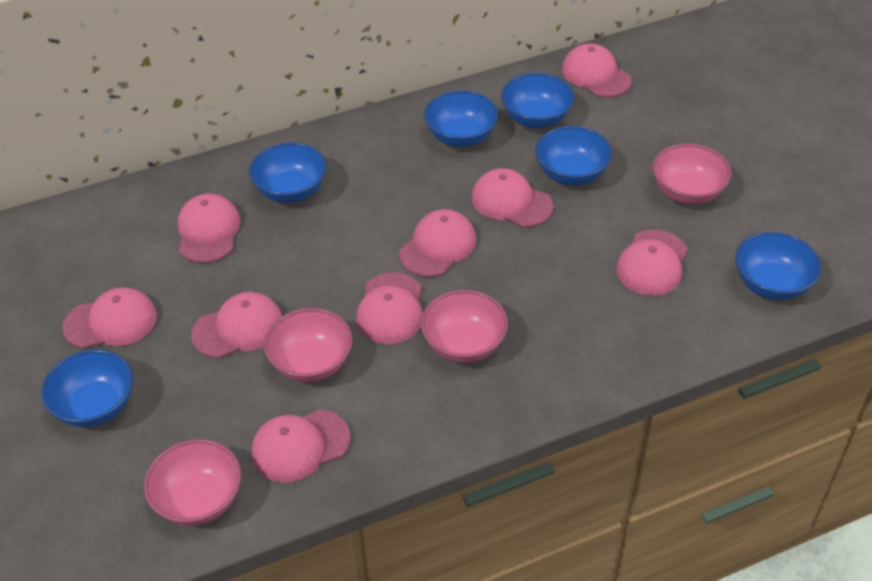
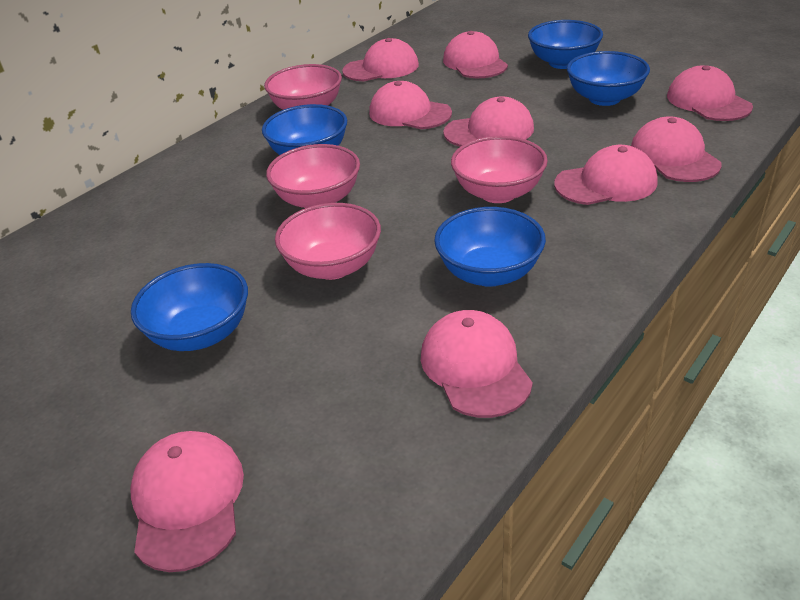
blue bowl: 6 -> 5

